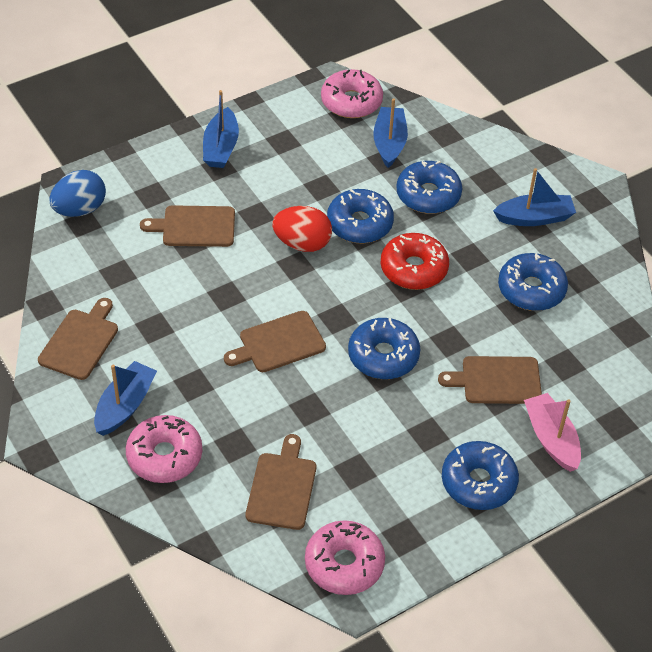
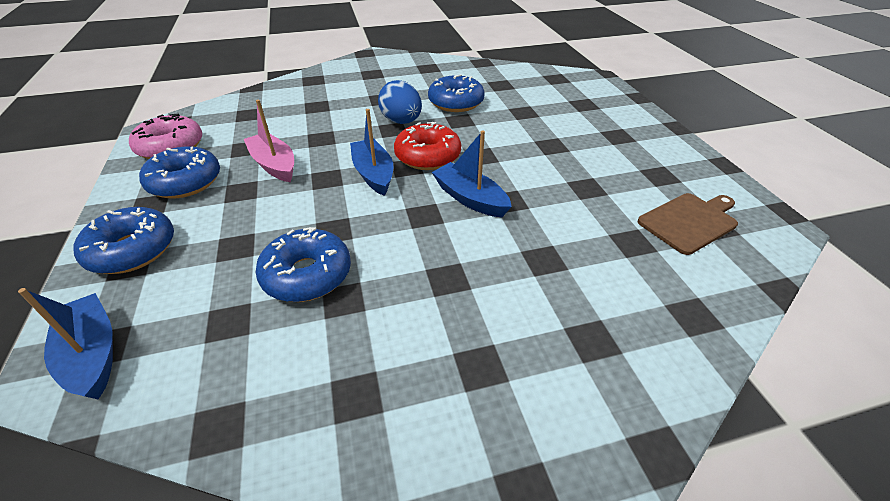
blue boat: 4 -> 3
blue donut: 5 -> 4
brown cutting board: 5 -> 1
pink donut: 3 -> 1
red egg: 1 -> 0

